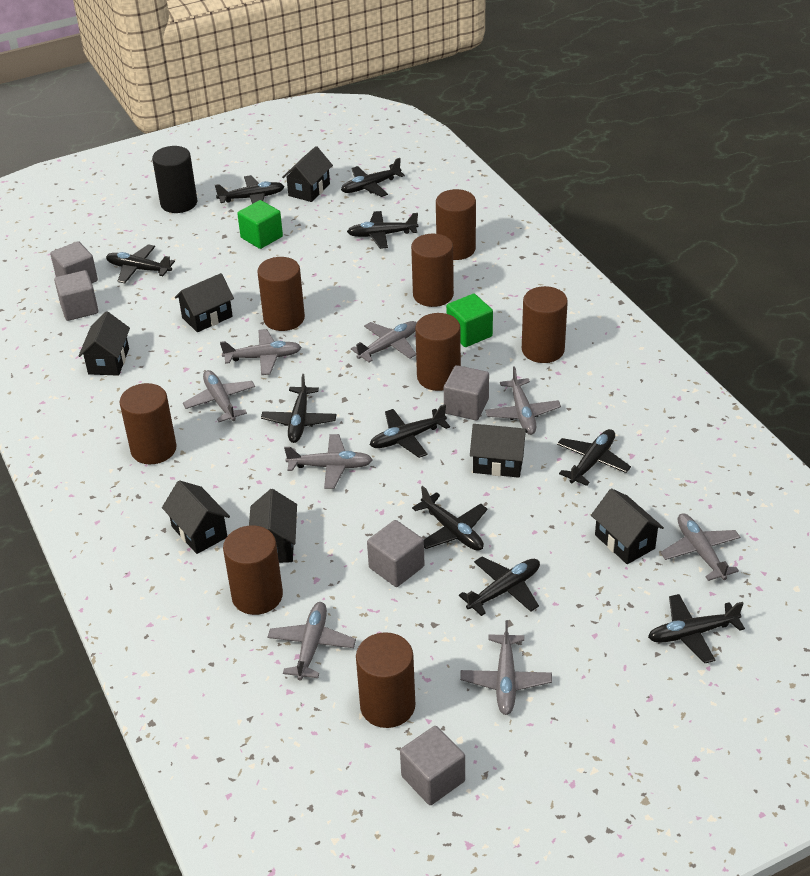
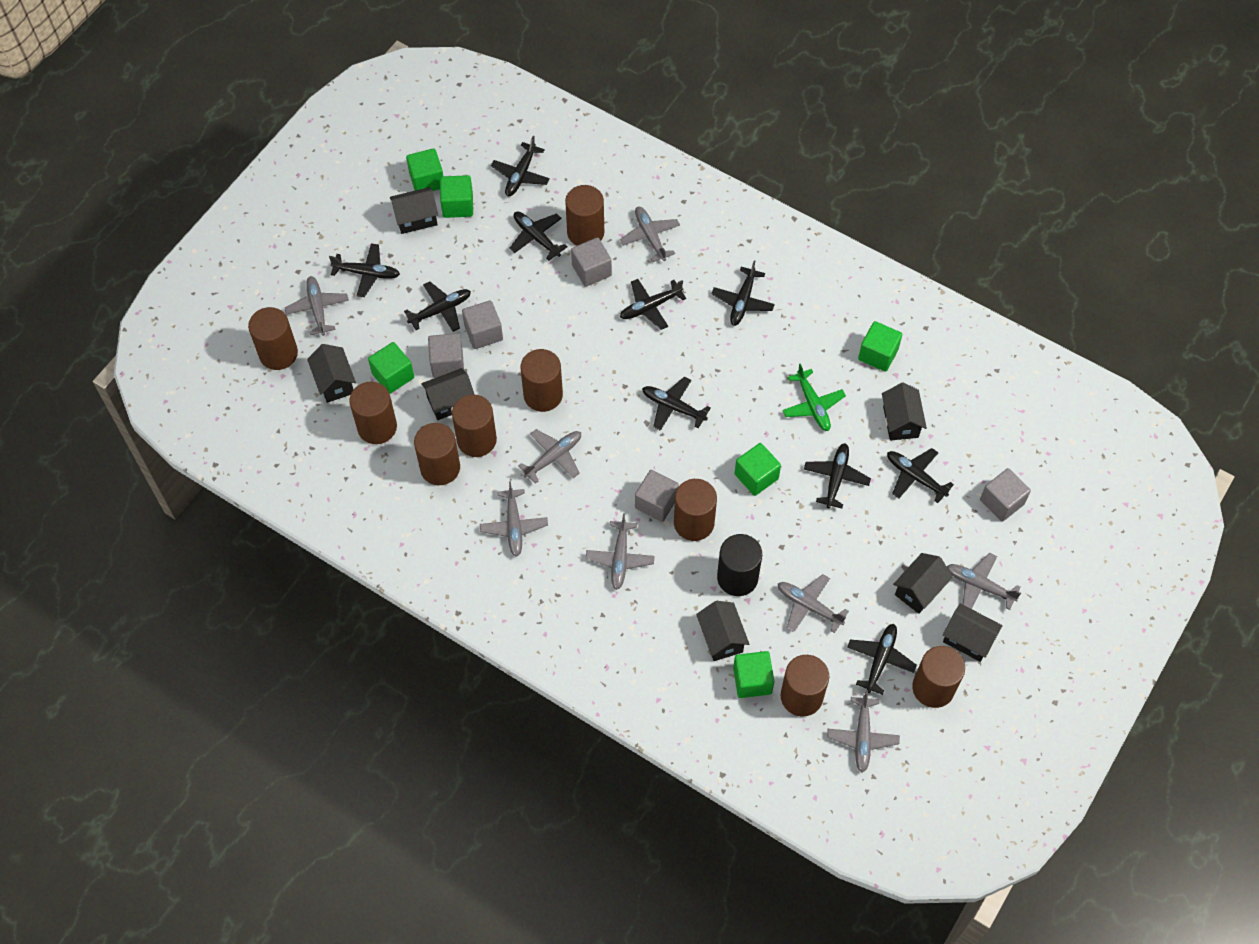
brown cylinder: 8 -> 9
green cube: 2 -> 6
green plane: 0 -> 1

